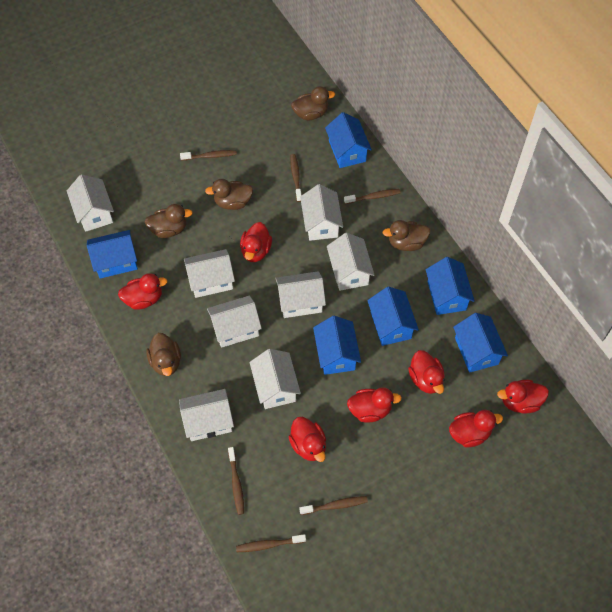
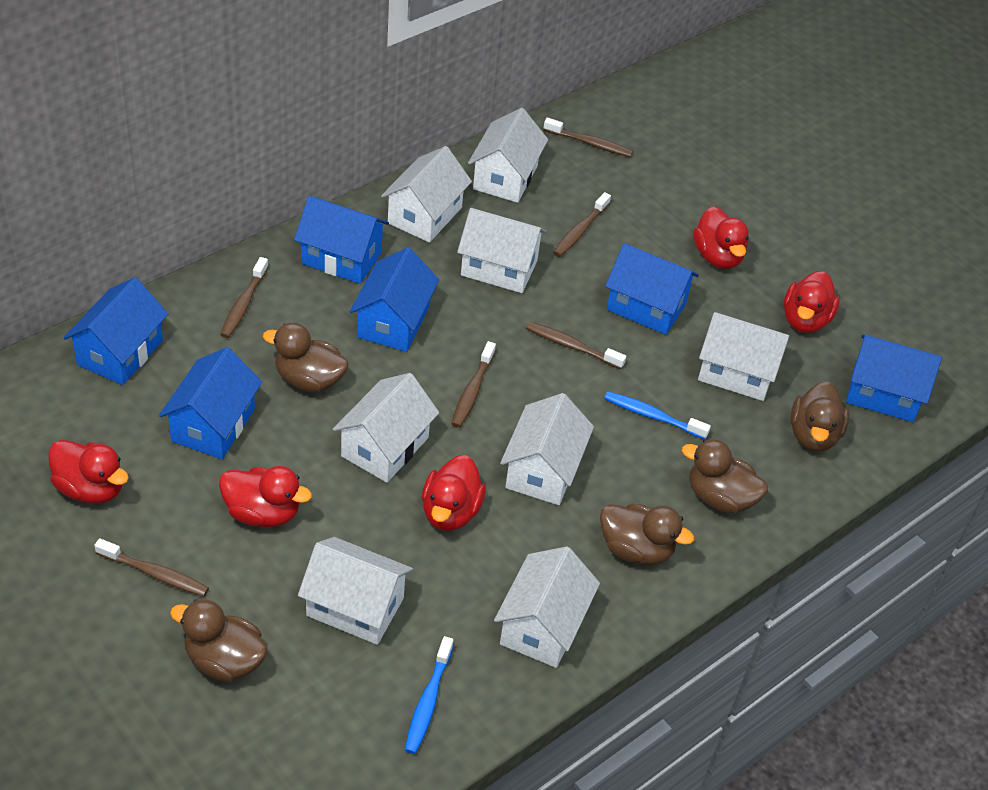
blue toothbrush: 0 -> 2
red duck: 7 -> 5

